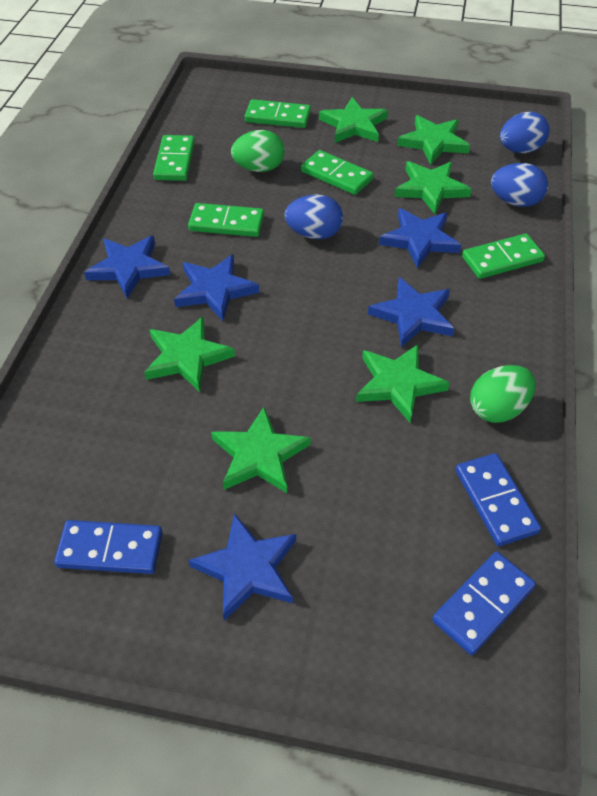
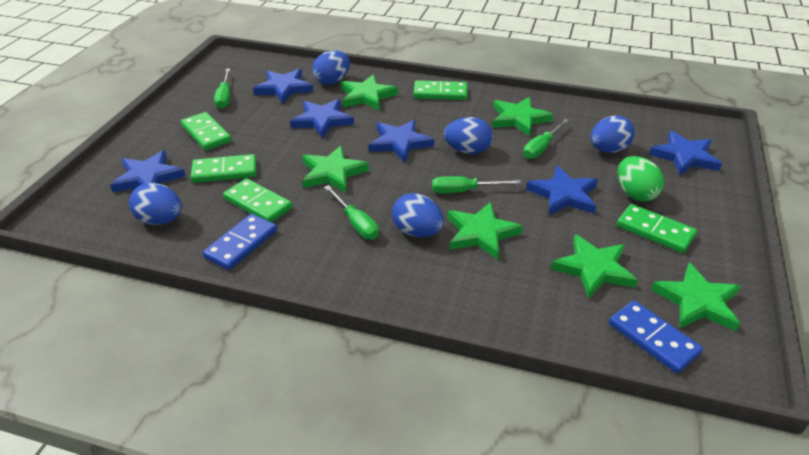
blue domino: 3 -> 2
blue egg: 3 -> 5
blue star: 5 -> 6
green egg: 2 -> 1
green screwdriver: 0 -> 4

